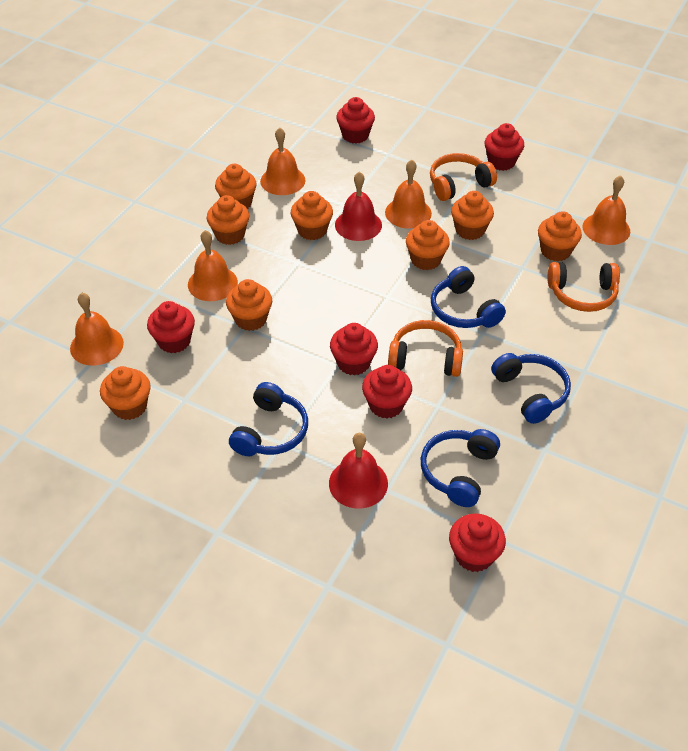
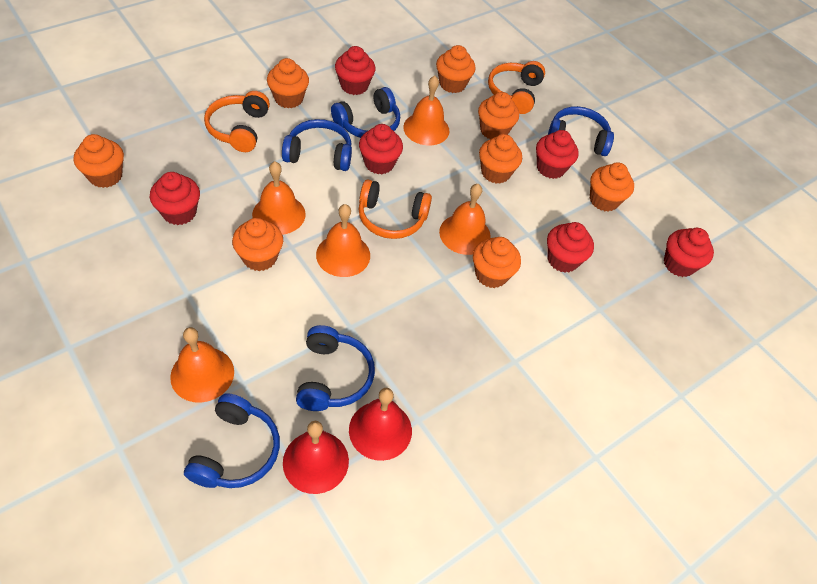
blue headphones: 4 -> 5

